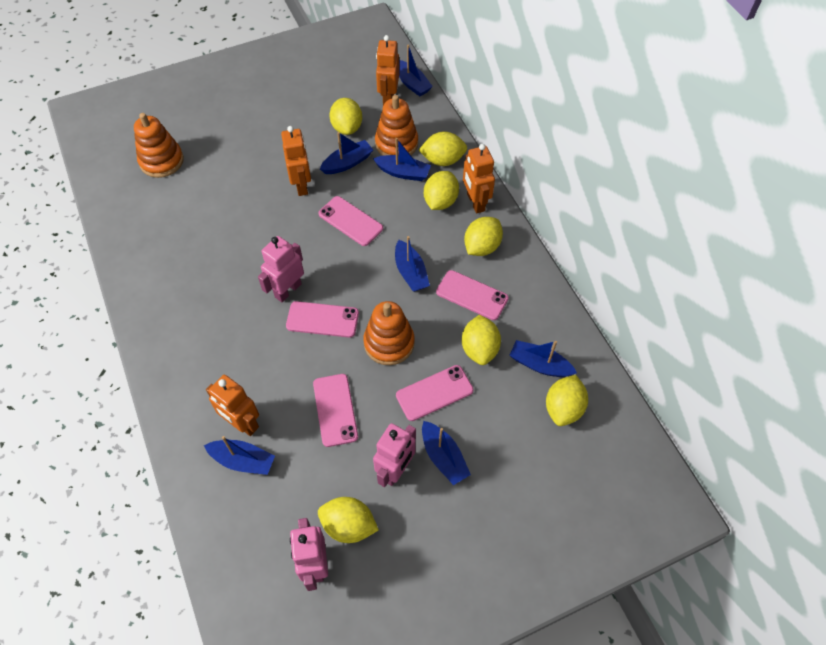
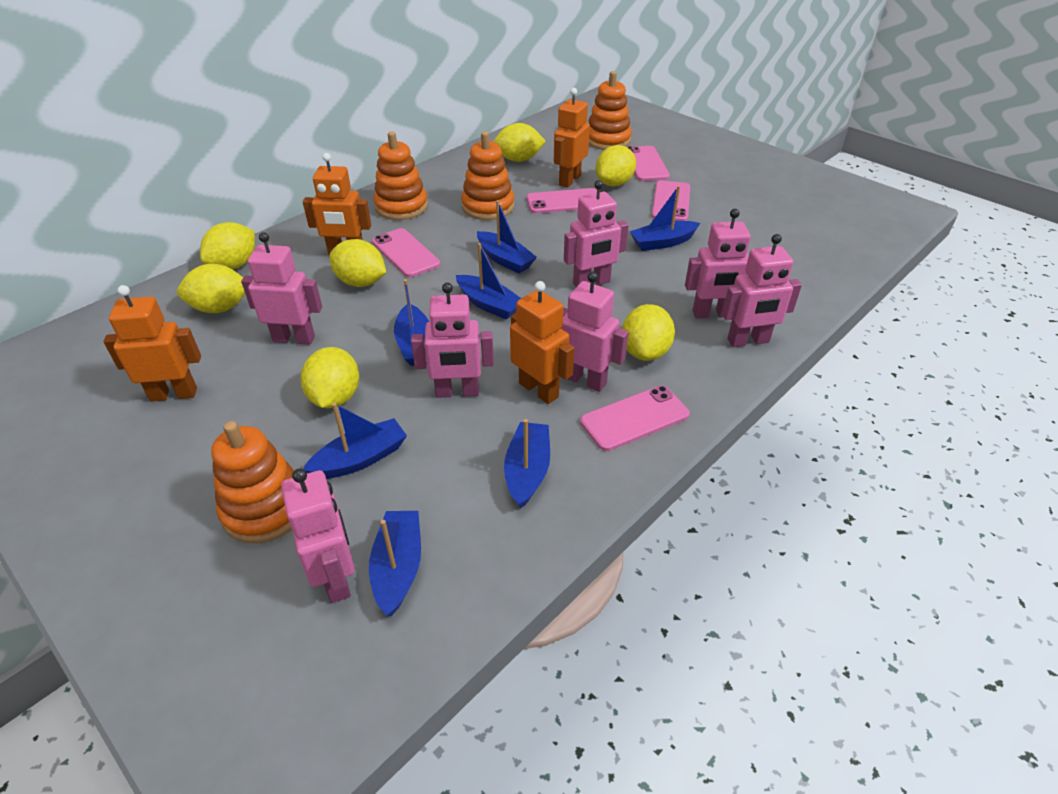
orange stacking toy: 3 -> 4
pink robot: 3 -> 7

